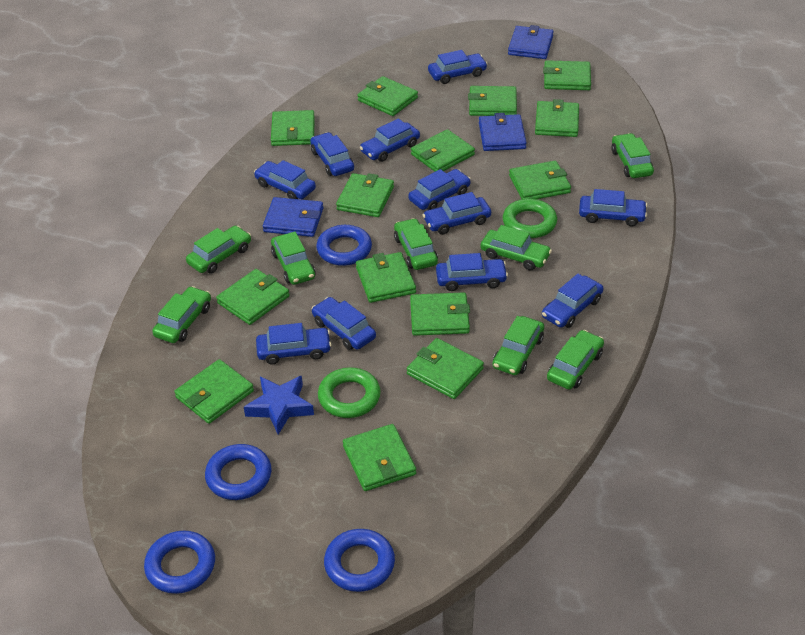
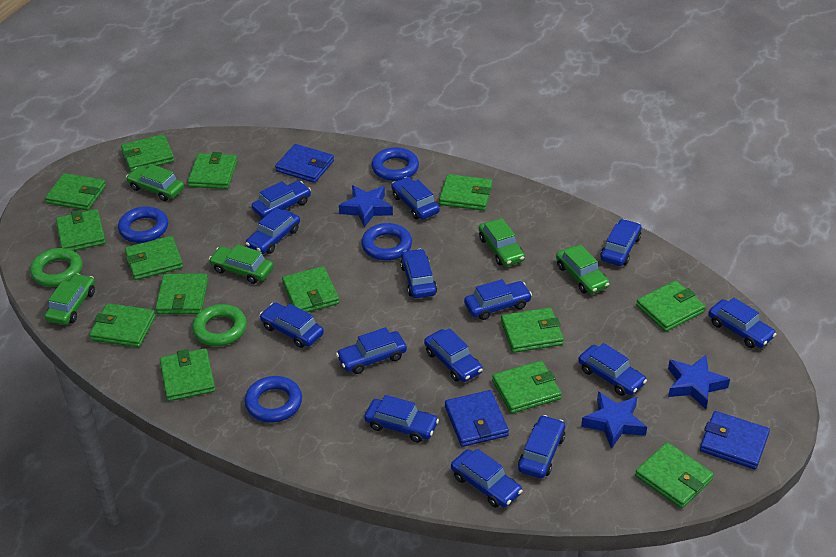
blue car: 11 -> 14
blue star: 1 -> 3
green car: 8 -> 5

